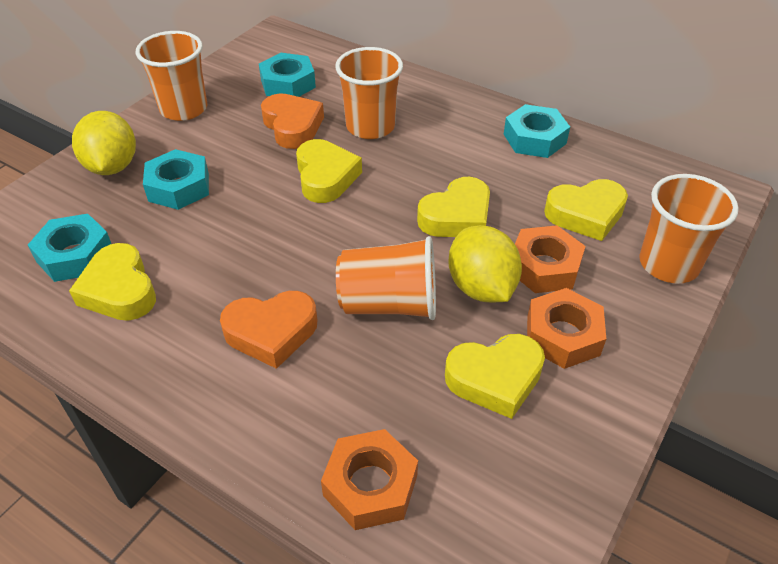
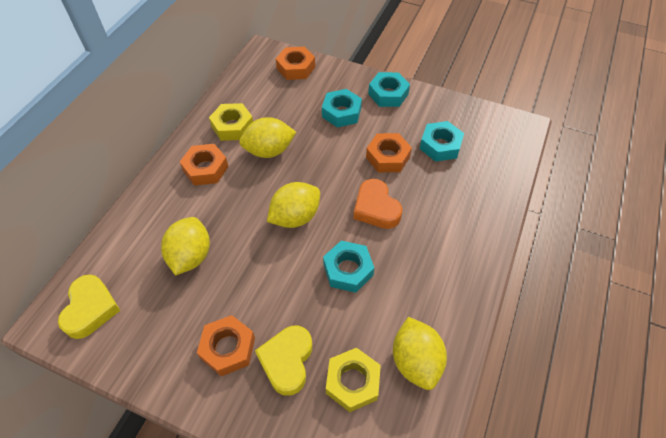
orange cup: 4 -> 0
orange heart: 2 -> 1
orange nut: 3 -> 4
yellow heart: 5 -> 2
yellow lemon: 2 -> 4
yellow nut: 0 -> 2

